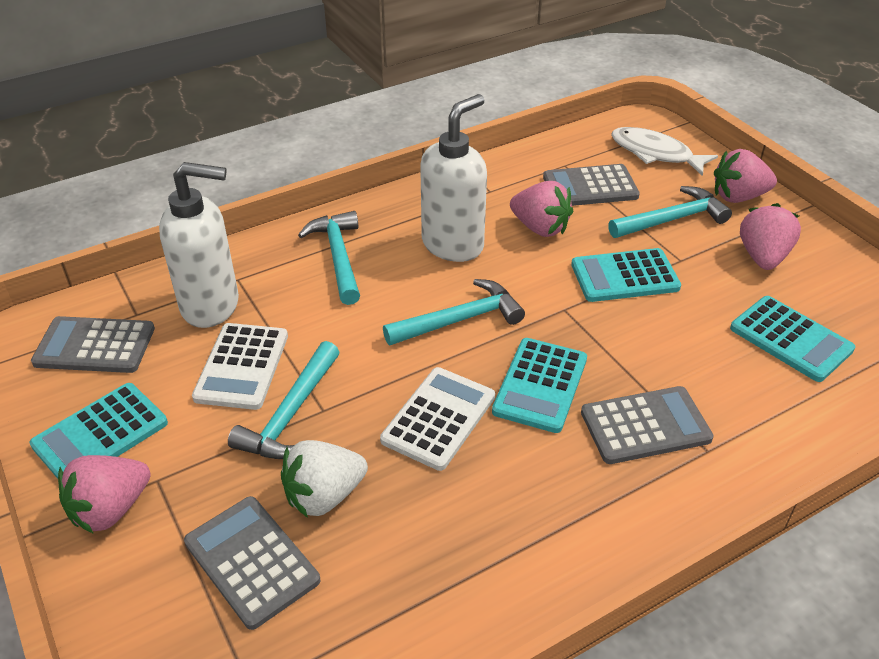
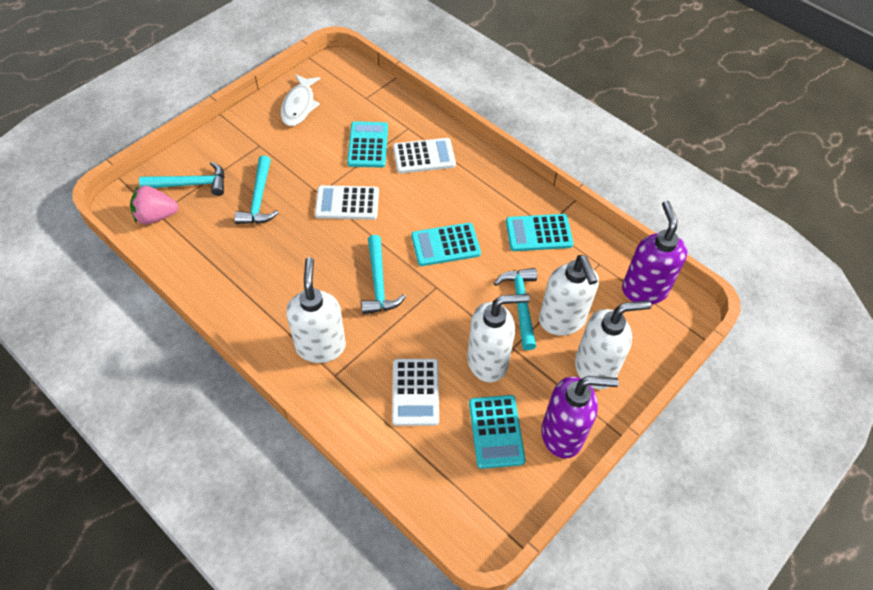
grey calculator: 4 -> 0
pink strawberry: 4 -> 1
purple soap dispenser: 0 -> 2
white calculator: 2 -> 3
white soap dispenser: 2 -> 4
white strawberry: 1 -> 0

